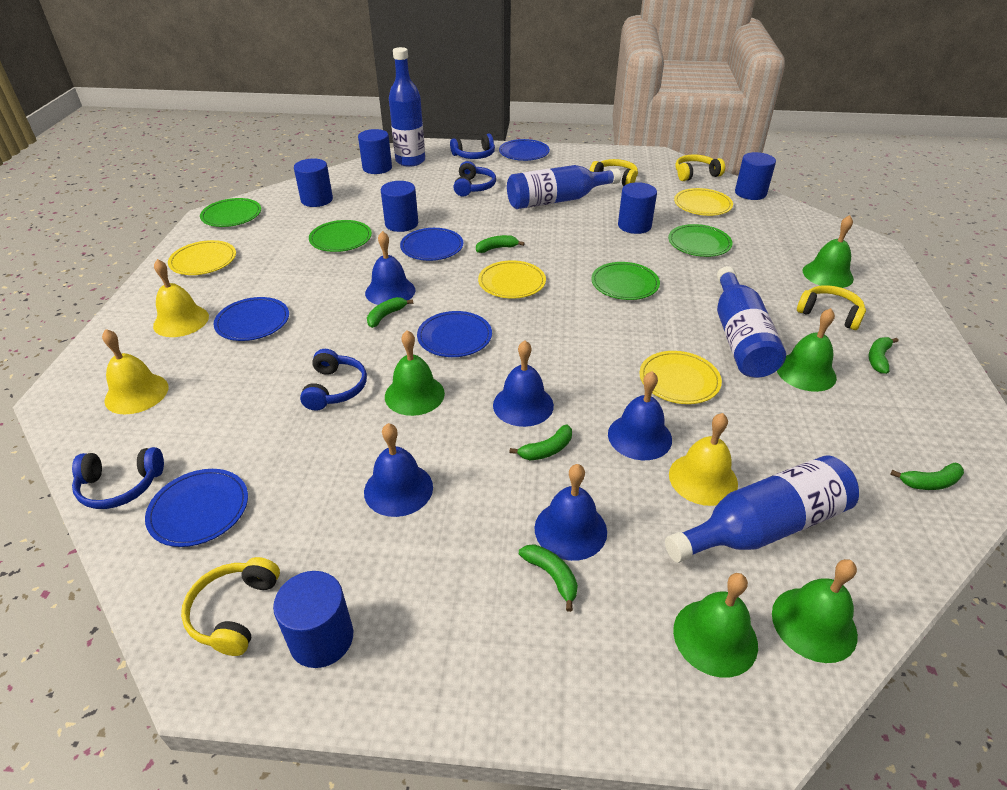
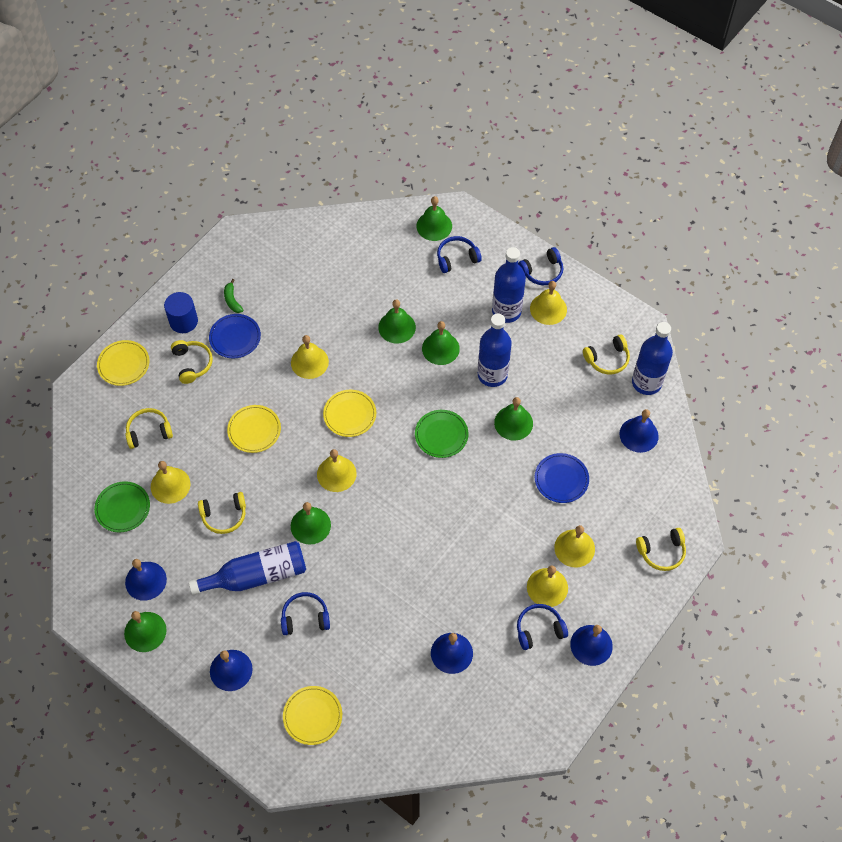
blue cylinder: 6 -> 1
blue plate: 5 -> 2
green banana: 6 -> 1
green bell: 5 -> 6
green plate: 4 -> 2
yellow bell: 3 -> 6
yellow headphones: 4 -> 5

